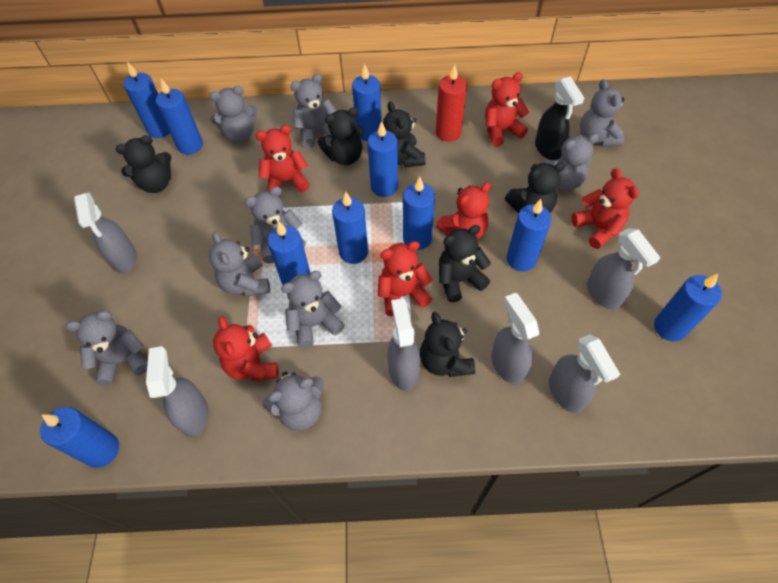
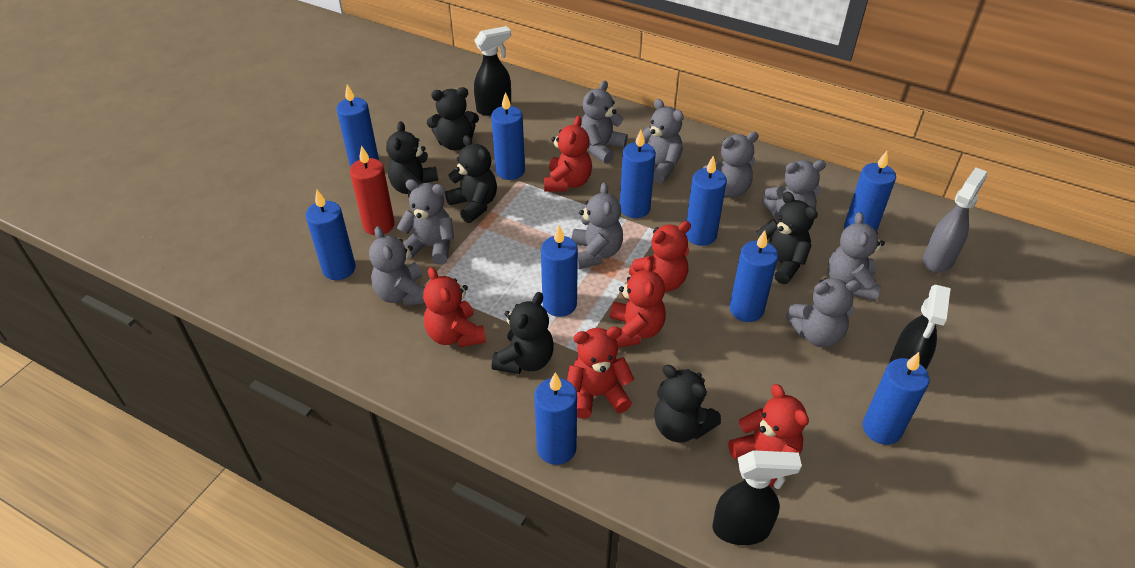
black spray bottle: 1 -> 3
grey spray bottle: 6 -> 1

